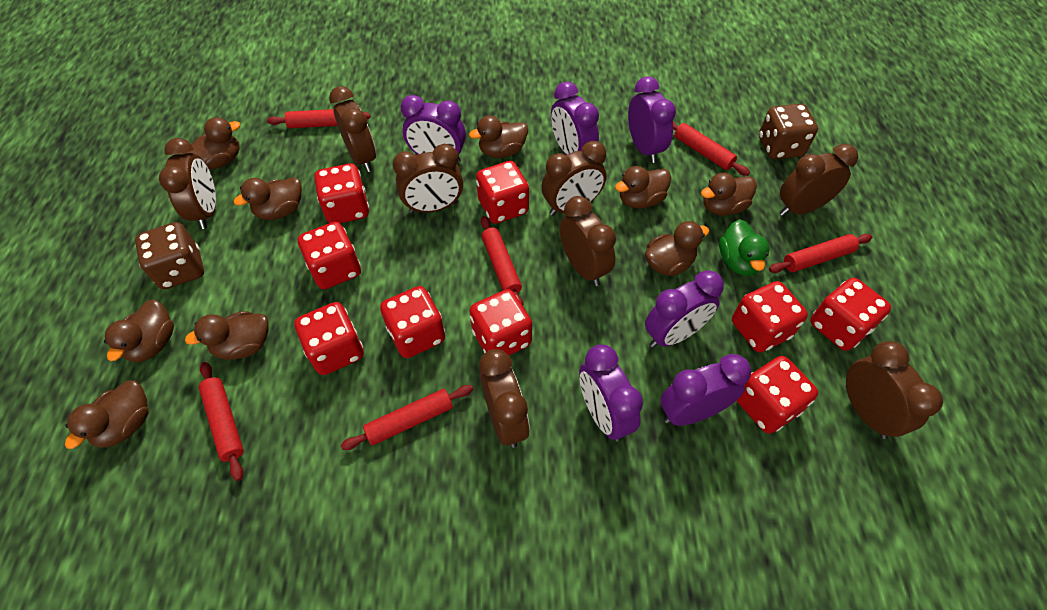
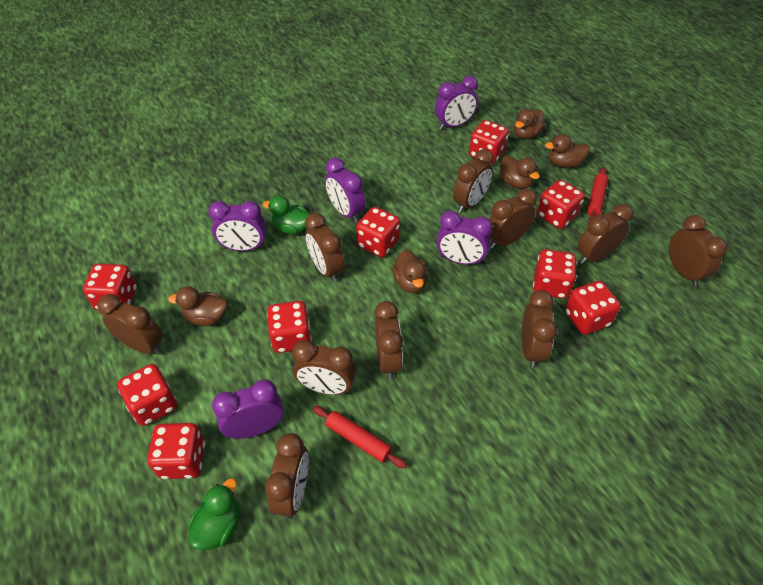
brown clock: 8 -> 10
brown dice: 2 -> 0
brown duck: 9 -> 5
green duck: 1 -> 2
purple clock: 6 -> 5
red rolling pin: 6 -> 2

